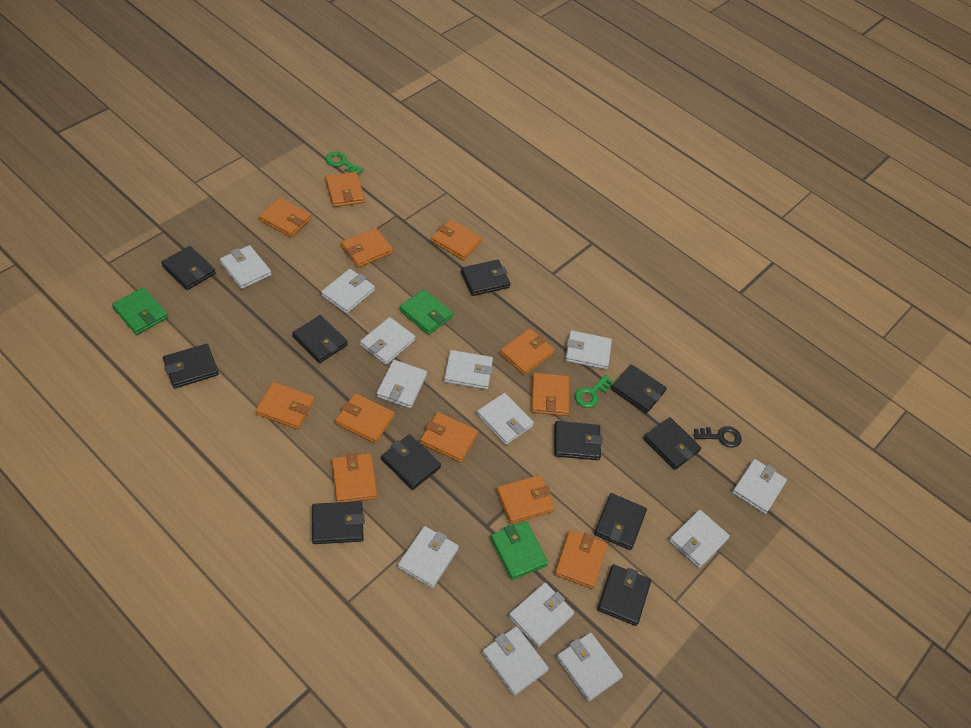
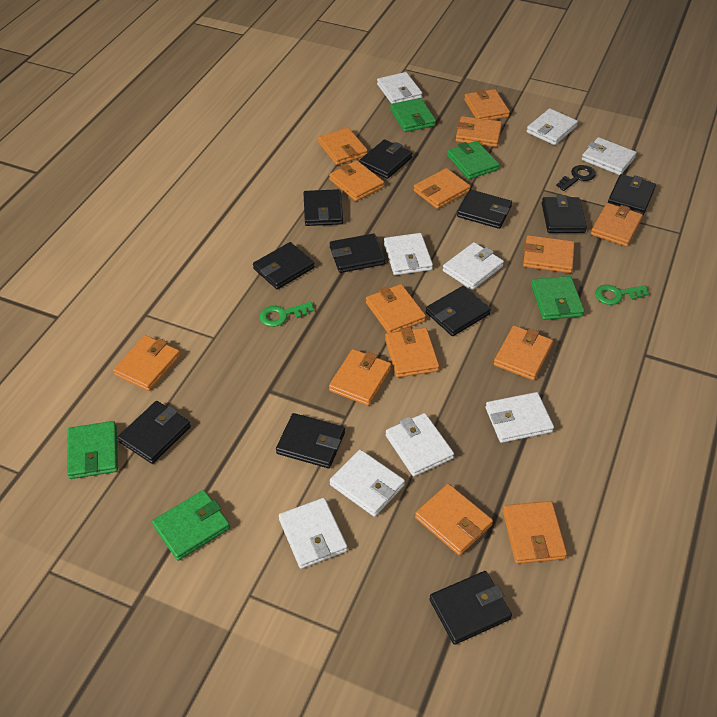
green wallet: 3 -> 5
orange wallet: 12 -> 14
white wallet: 13 -> 9

